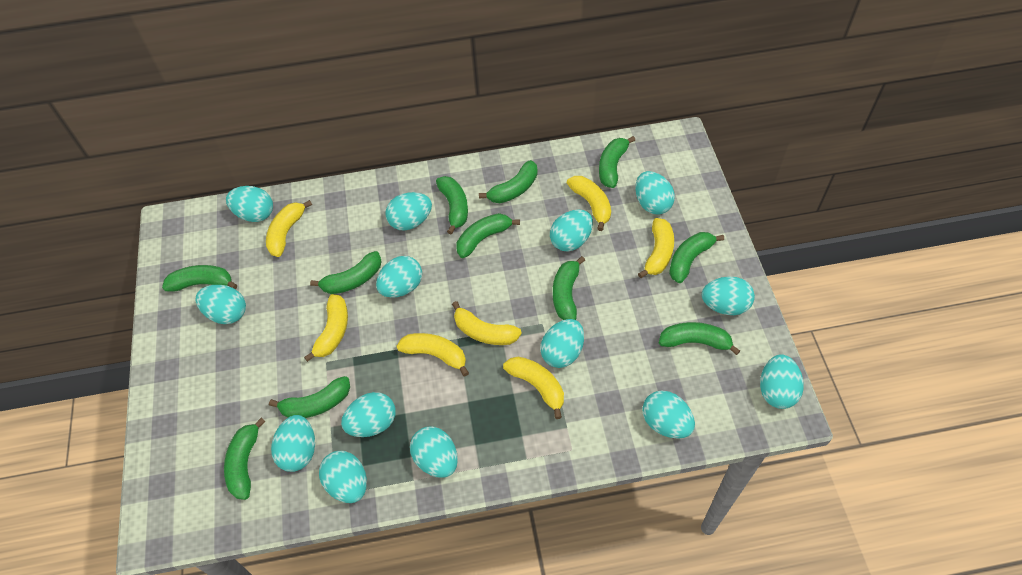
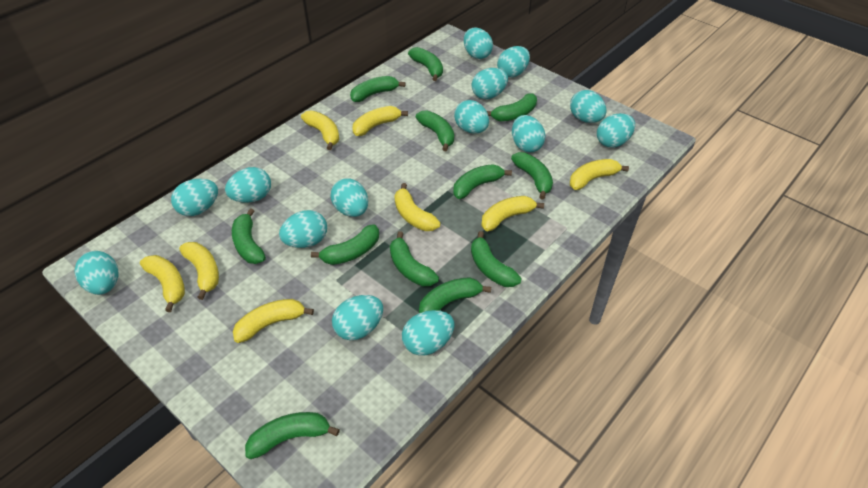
green banana: 11 -> 12
yellow banana: 7 -> 8

